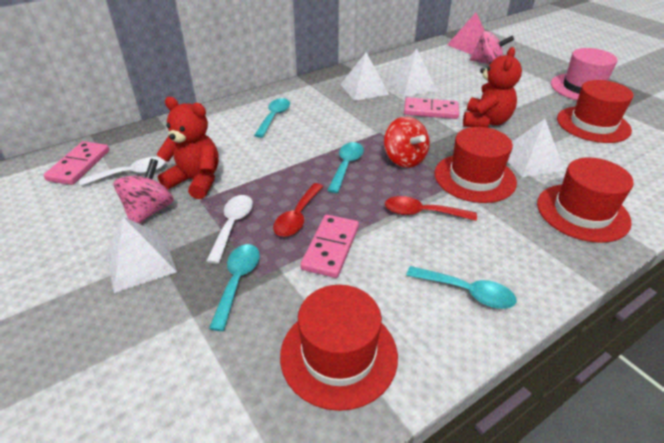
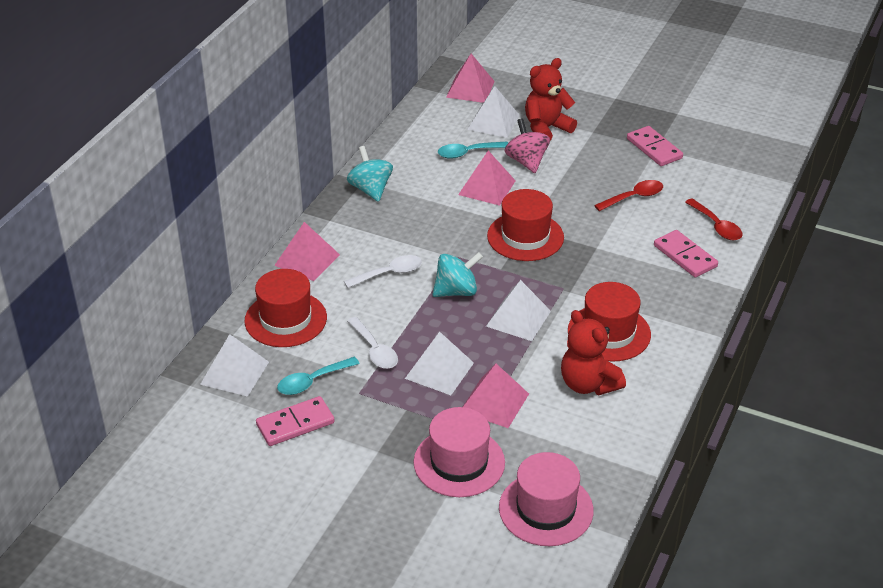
pink hat: 1 -> 2
pink pyramid: 1 -> 4
pink spinning top: 2 -> 1
red hat: 4 -> 3
red spinning top: 1 -> 0
turquoise spinning top: 0 -> 2
turquoise spoon: 4 -> 2

